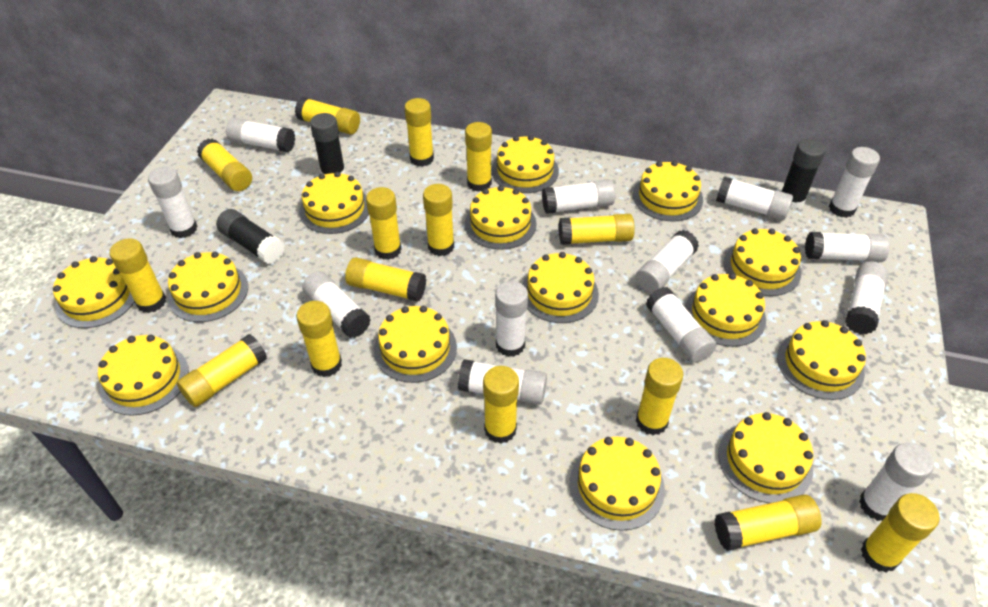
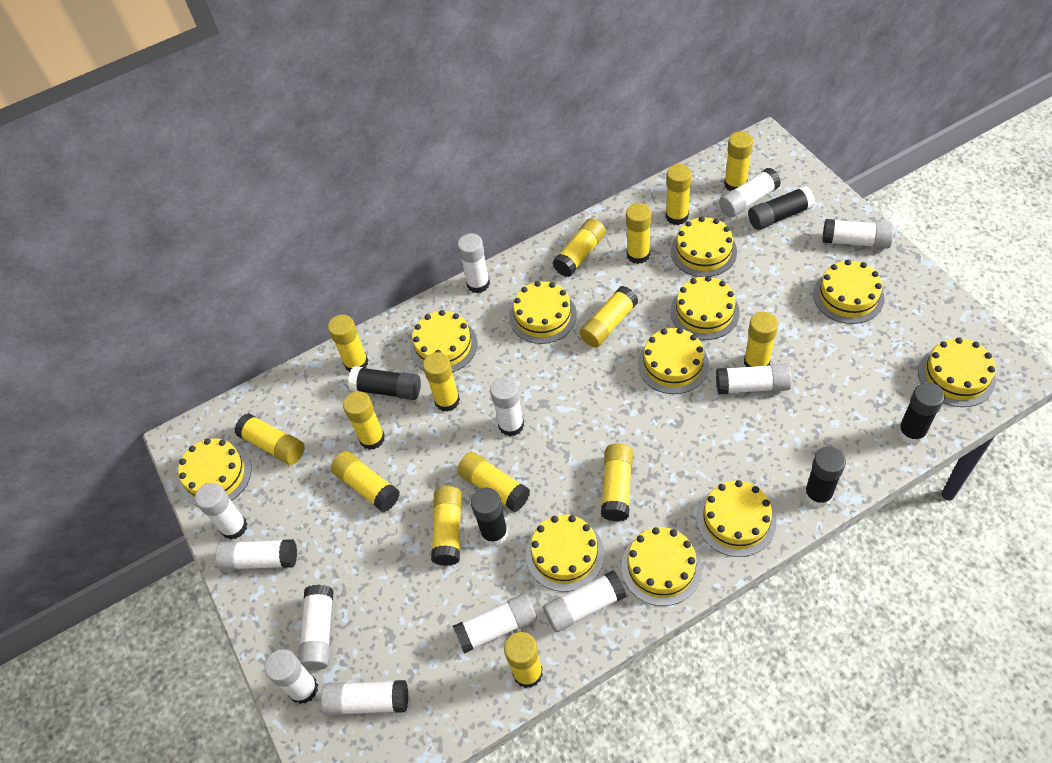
black glue stick: 3 -> 5
white glue stick: 13 -> 12
yellow cake: 14 -> 11

